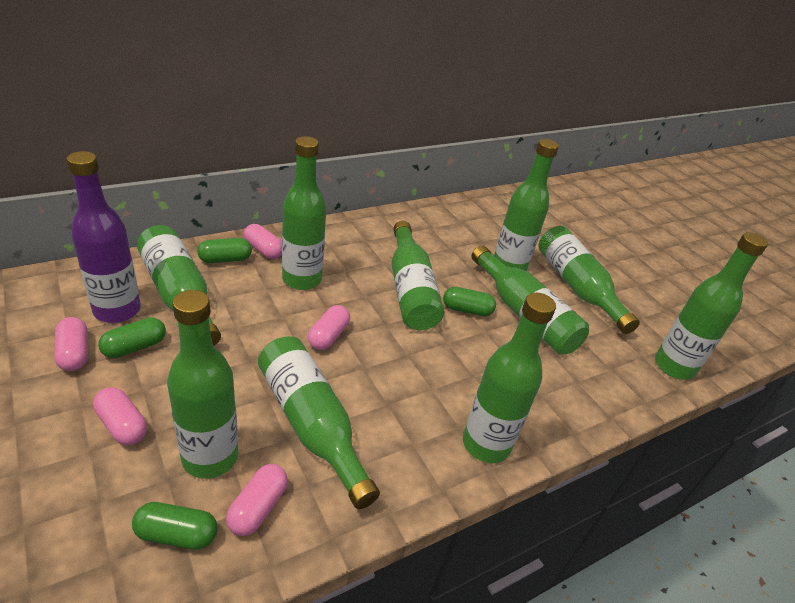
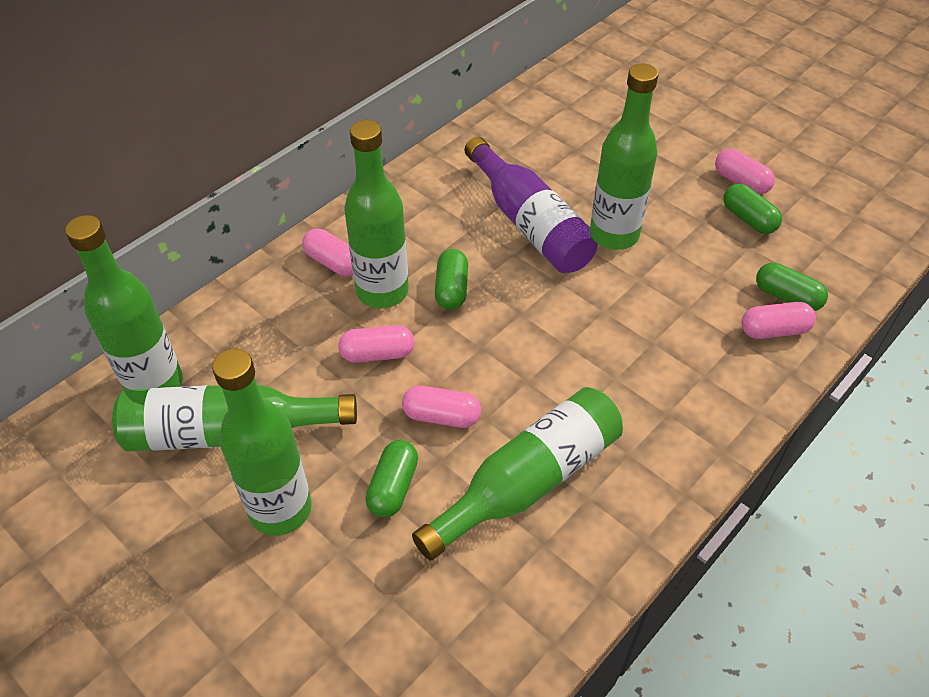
green bottle: 10 -> 6

